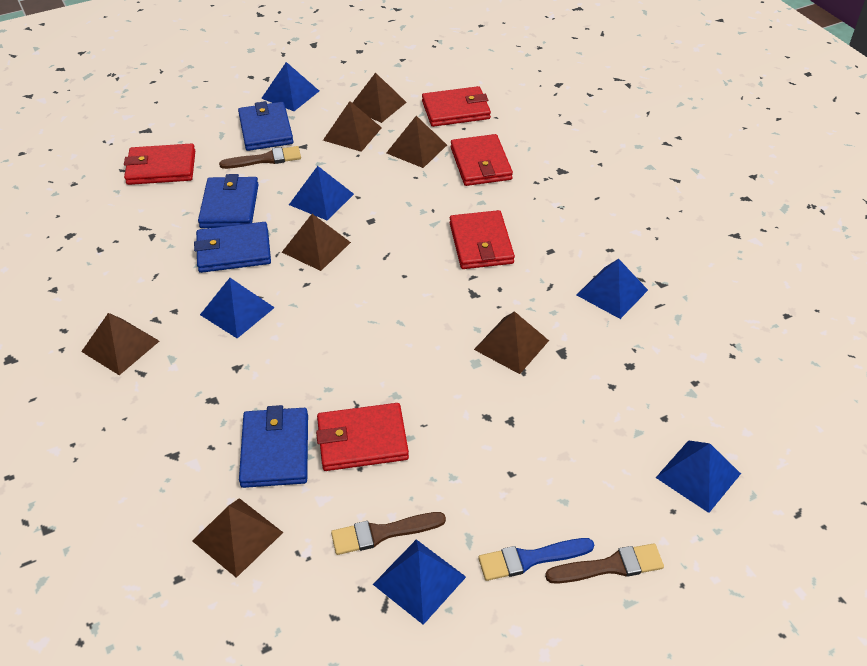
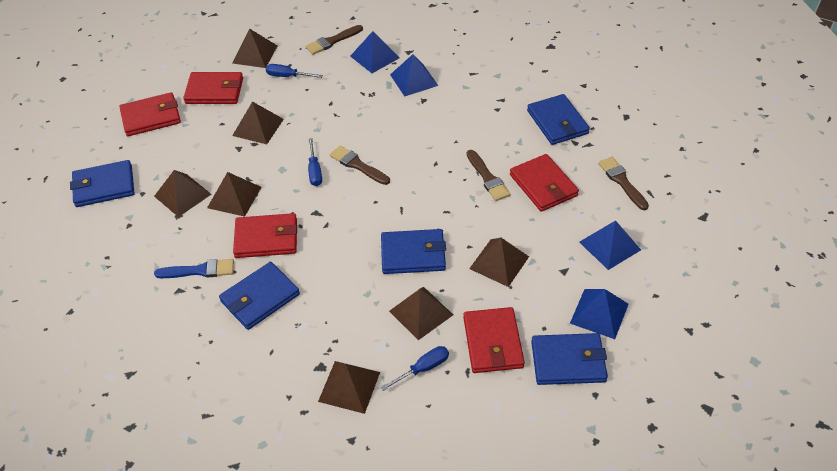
blue pyramid: 6 -> 4
blue screwdriver: 0 -> 3
blue wallet: 4 -> 5
brown brush: 3 -> 4

